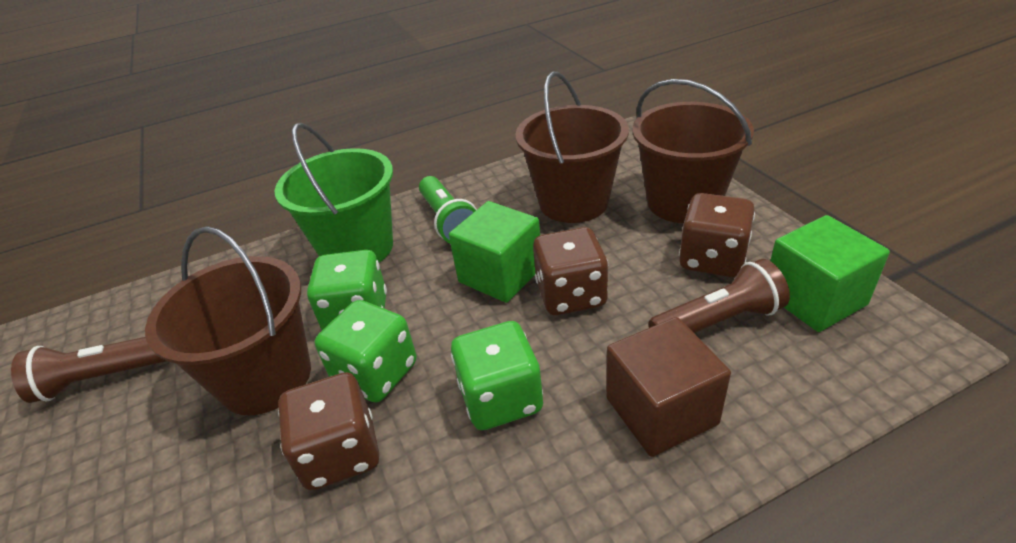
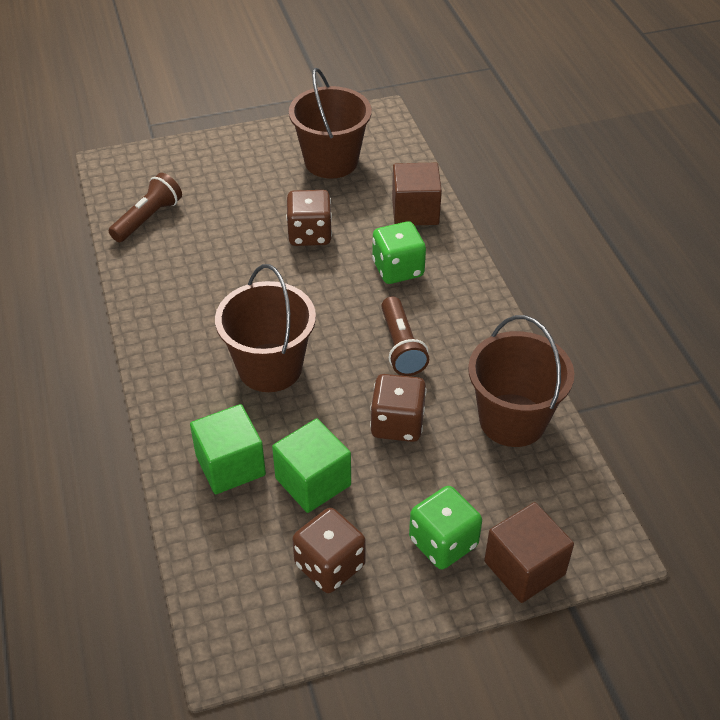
brown cube: 1 -> 2
green bucket: 1 -> 0
green dice: 3 -> 2
green flashlight: 1 -> 0

